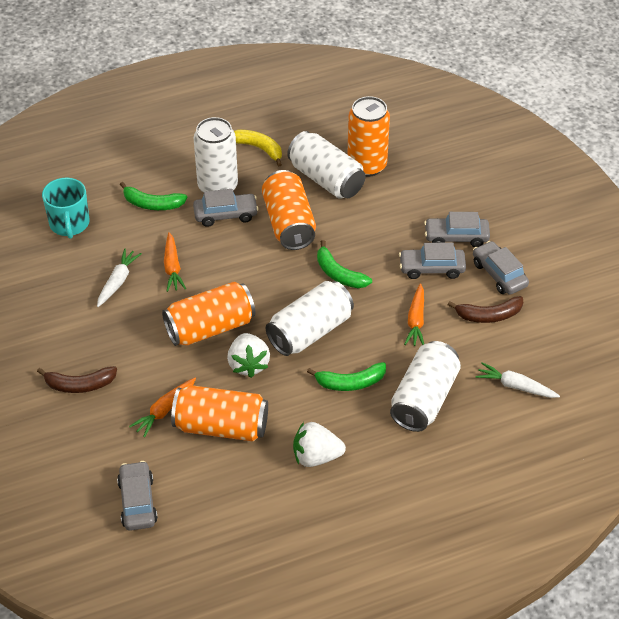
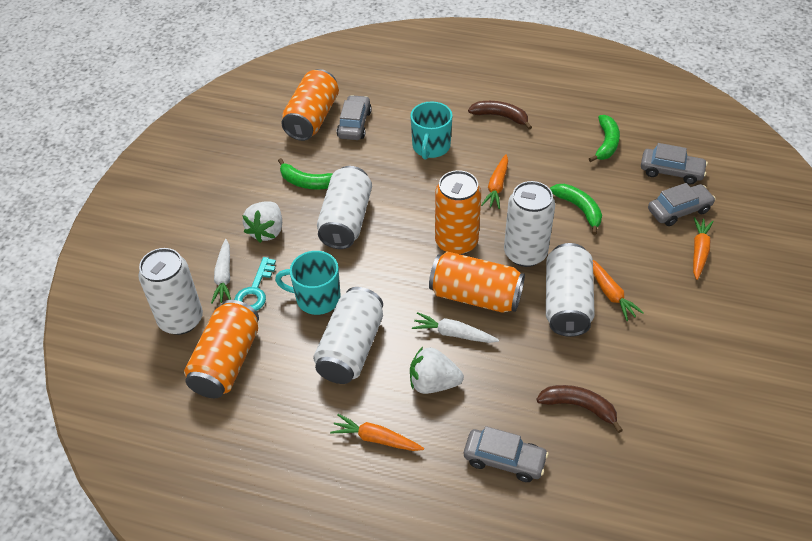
grey car: 5 -> 4
orange carrot: 3 -> 4
turquoise key: 0 -> 1
turquoise mug: 1 -> 2
white can: 4 -> 5
yellow banana: 1 -> 0

